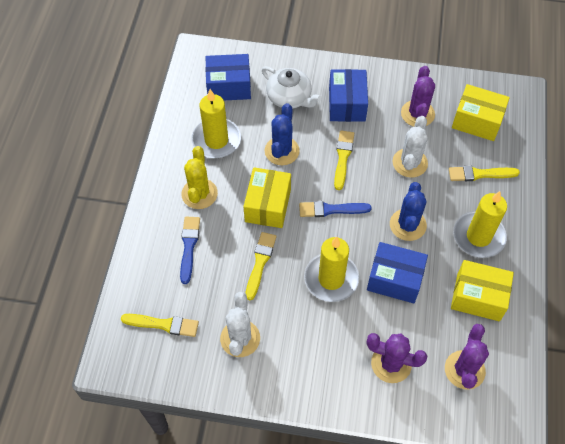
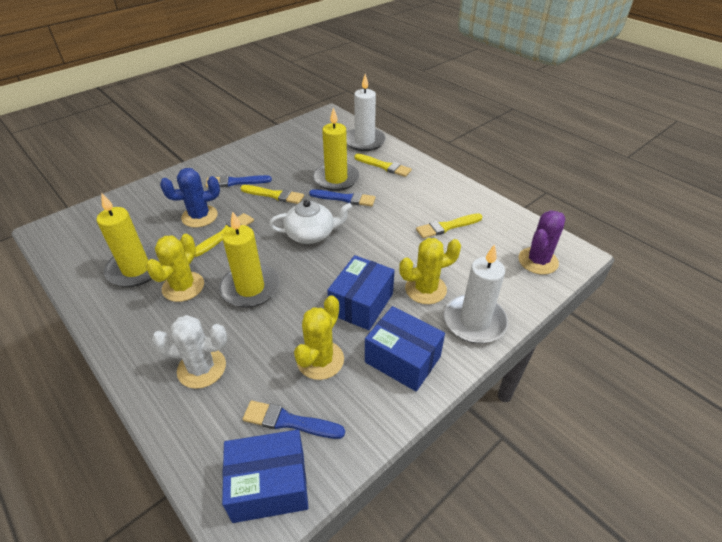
blue brush: 2 -> 3
blue cactus: 2 -> 1
purple cactus: 3 -> 1
white cactus: 2 -> 1
white candle: 0 -> 2
yellow box: 3 -> 0
yellow cactus: 1 -> 3

